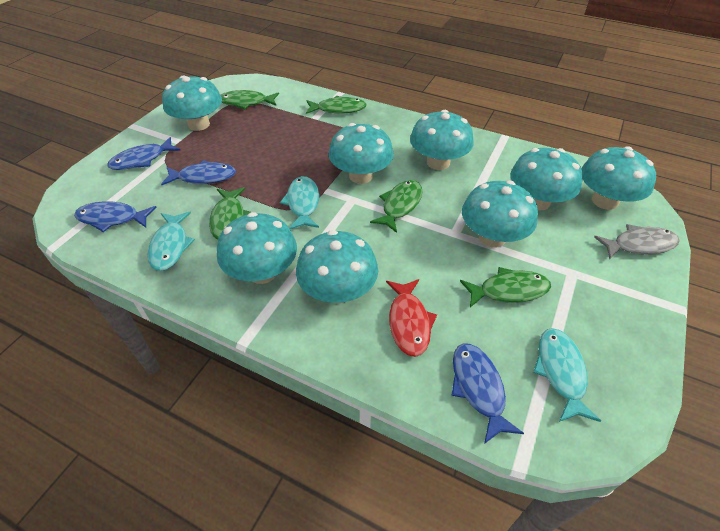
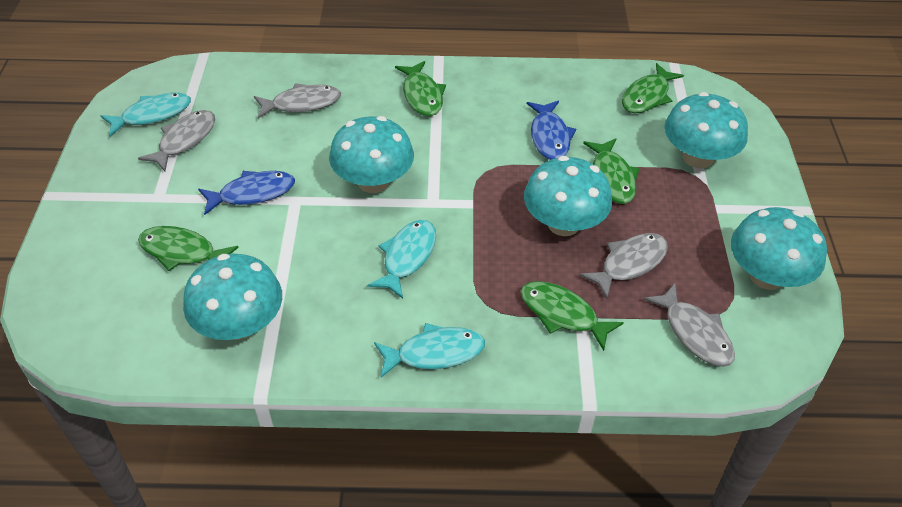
blue fish: 4 -> 2
grey fish: 1 -> 4
red fish: 1 -> 0
turquoise mushroom: 8 -> 5

